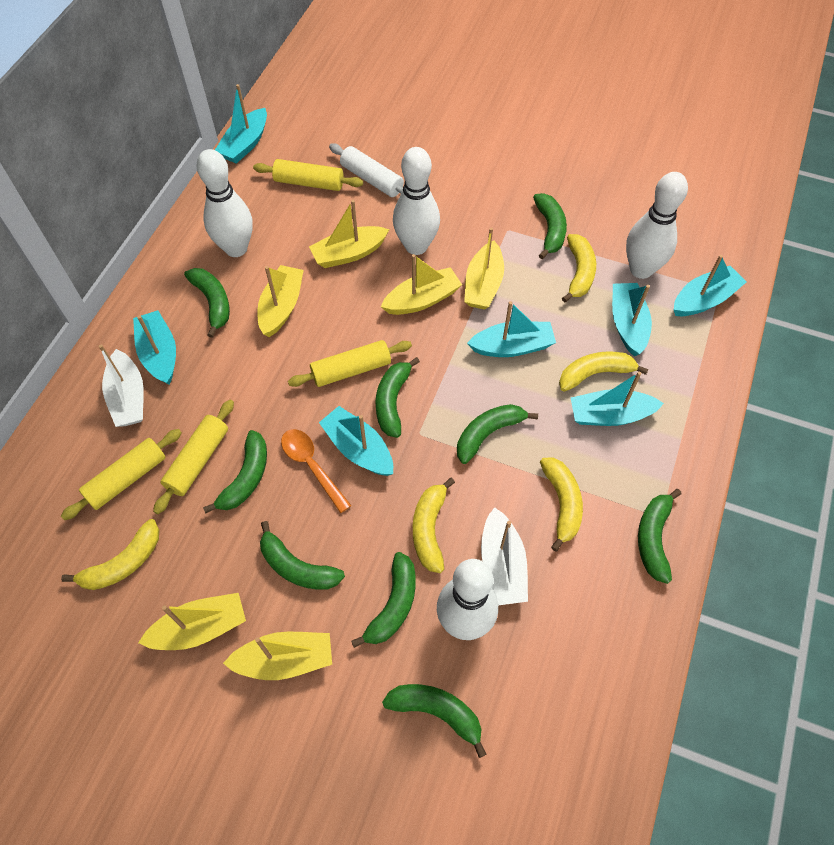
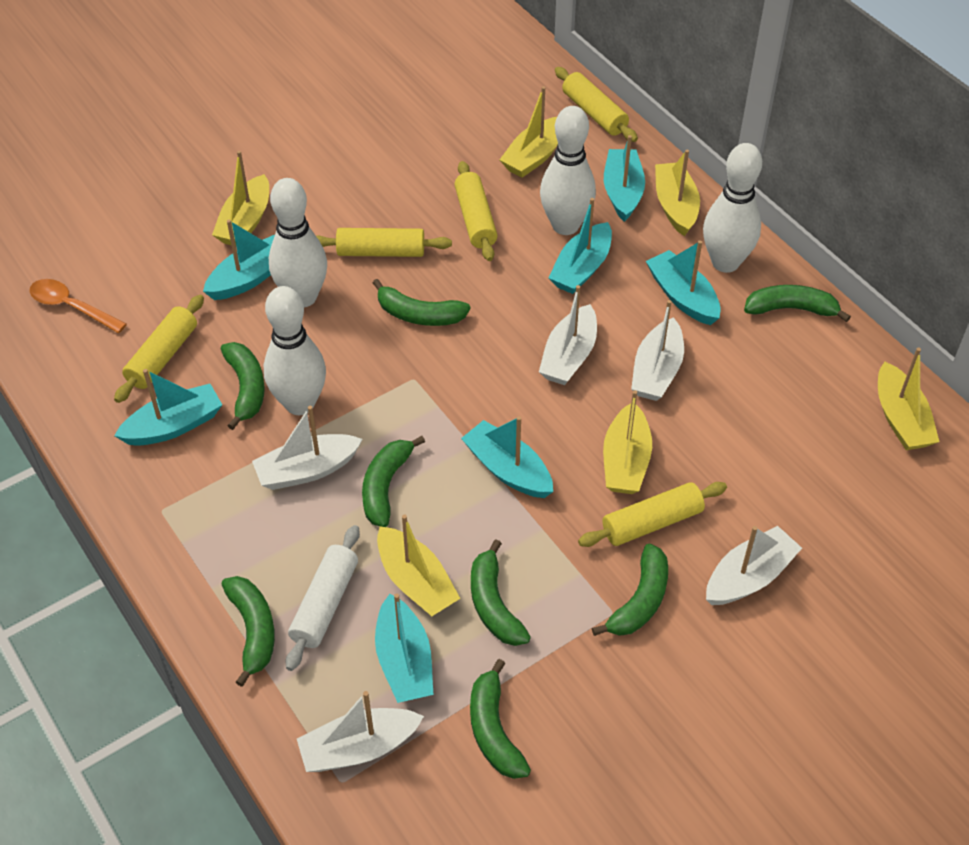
green banana: 9 -> 8
white boat: 2 -> 5
yellow banana: 5 -> 0
yellow rolling pin: 4 -> 5

